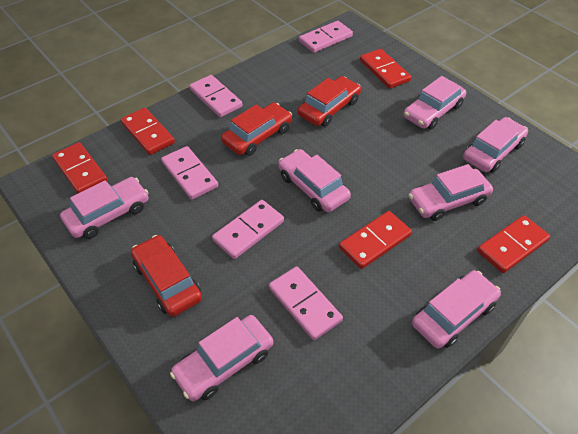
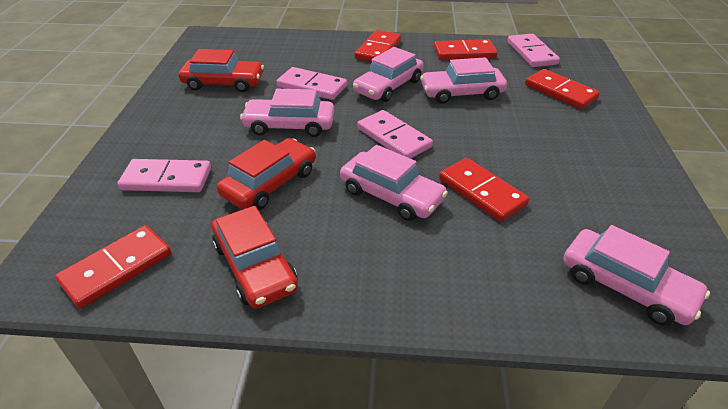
pink car: 7 -> 5
pink domino: 5 -> 4

